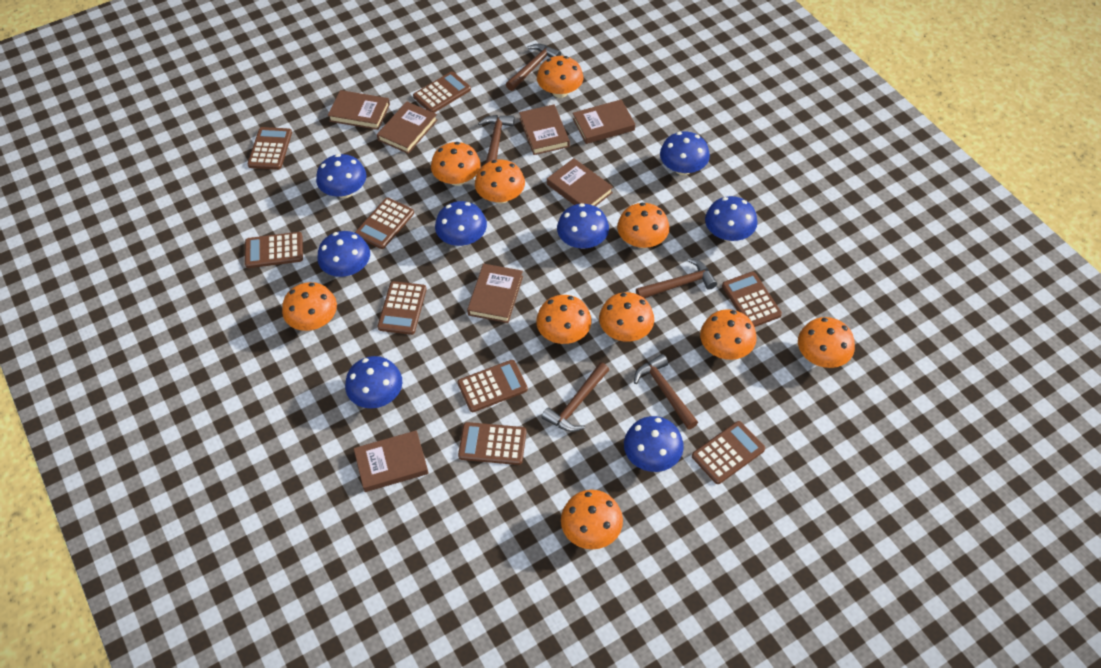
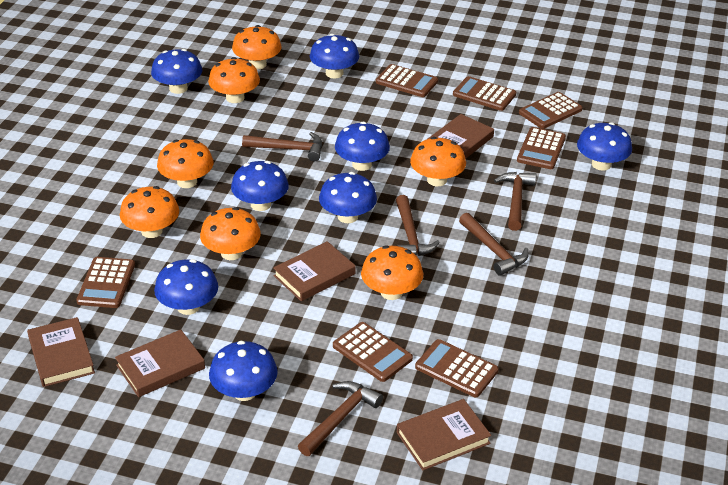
brown book: 7 -> 5
brown calculator: 9 -> 7
orange mushroom: 10 -> 7

